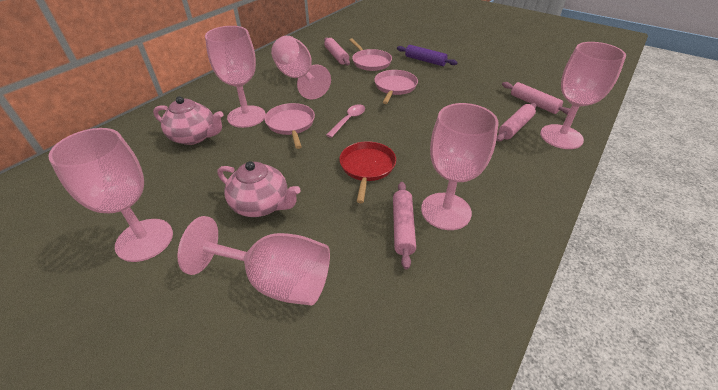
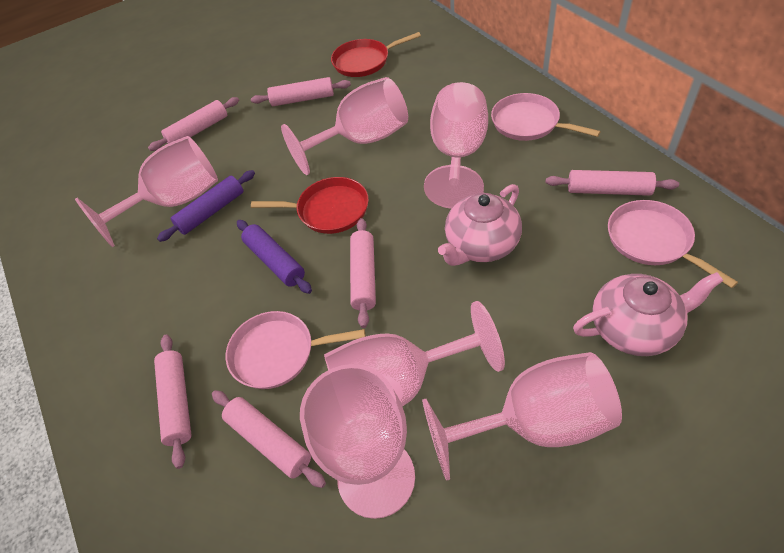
pink rolling pin: 4 -> 6
pink spoon: 1 -> 0
purple rolling pin: 1 -> 2
red pan: 1 -> 2

